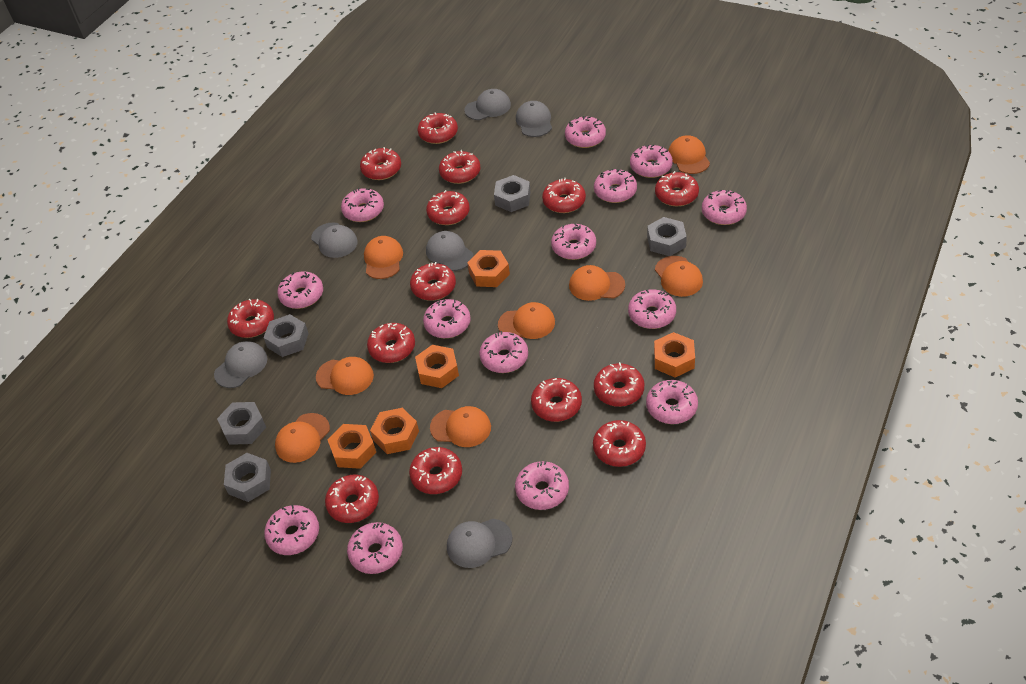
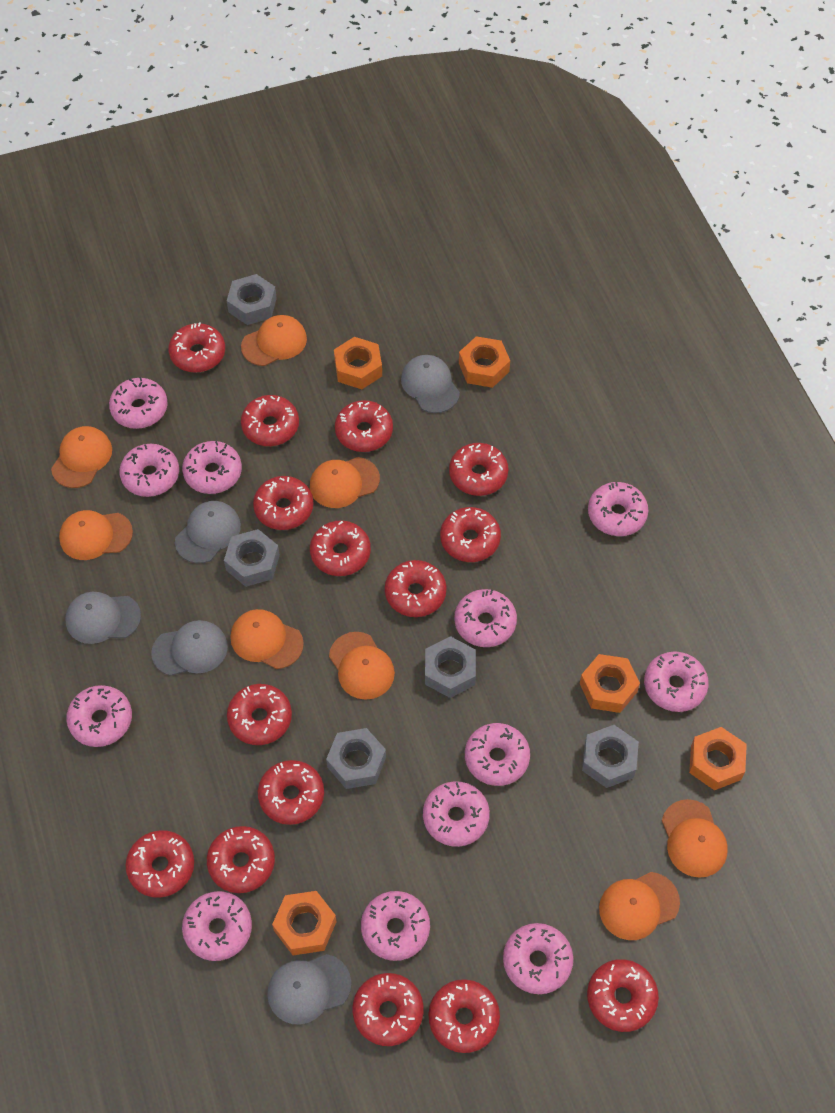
grey cap: 6 -> 5
pink donut: 14 -> 12
red donut: 14 -> 15

